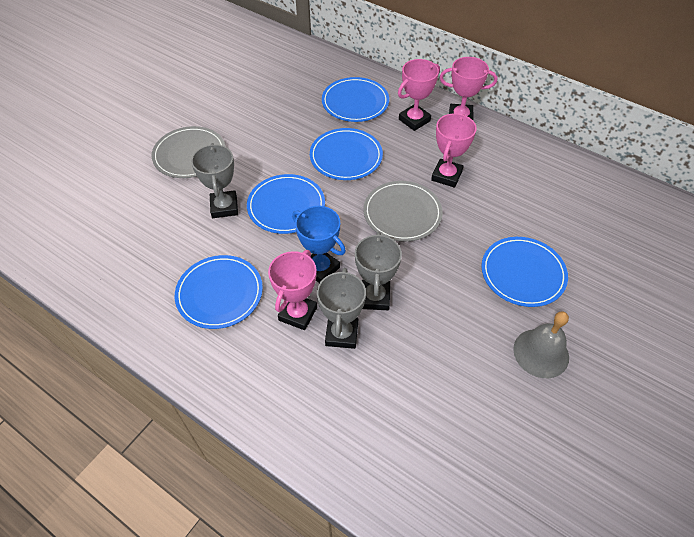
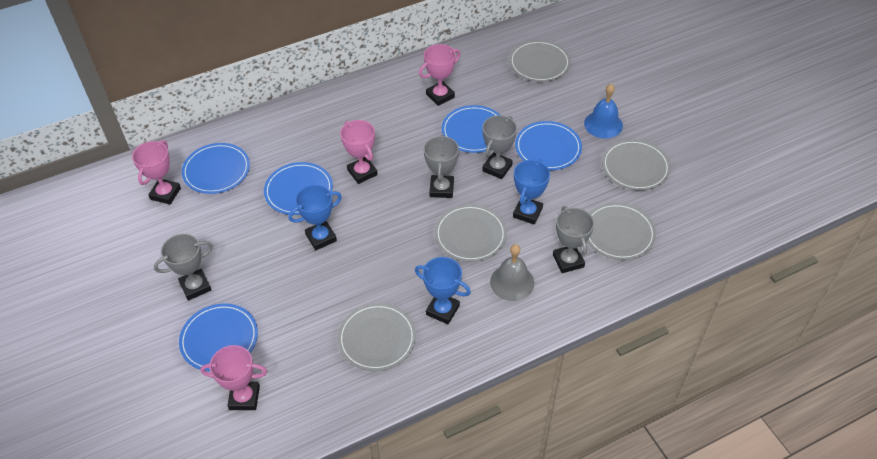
blue bell: 0 -> 1
blue trophy: 1 -> 3
grey plate: 2 -> 5
grey trophy: 3 -> 4

